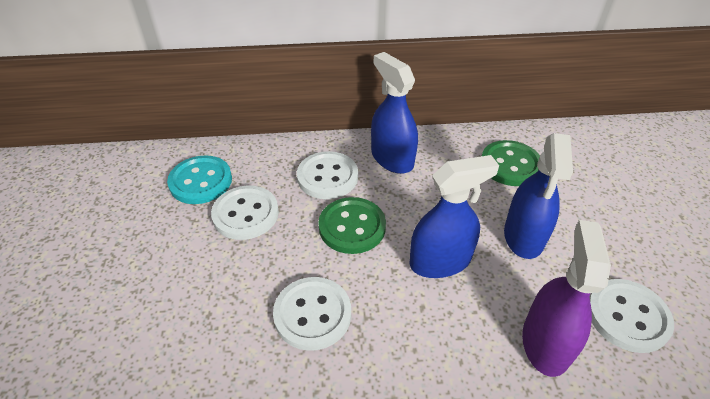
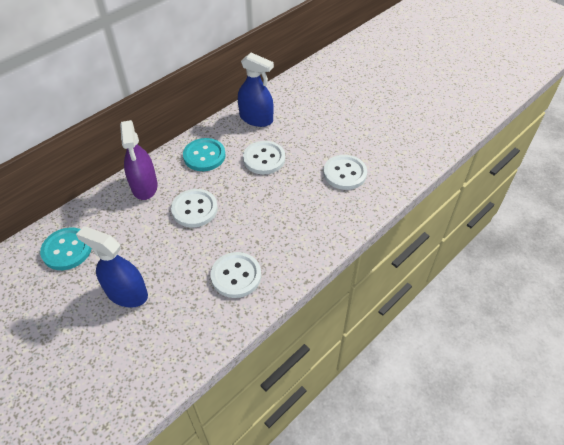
blue spray bottle: 3 -> 2
green button: 2 -> 0
turquoise button: 1 -> 2

